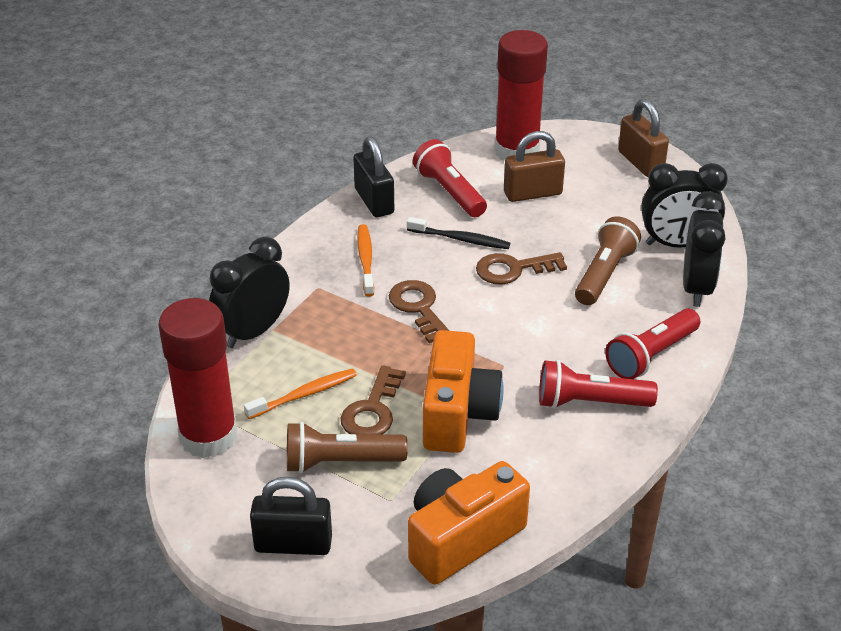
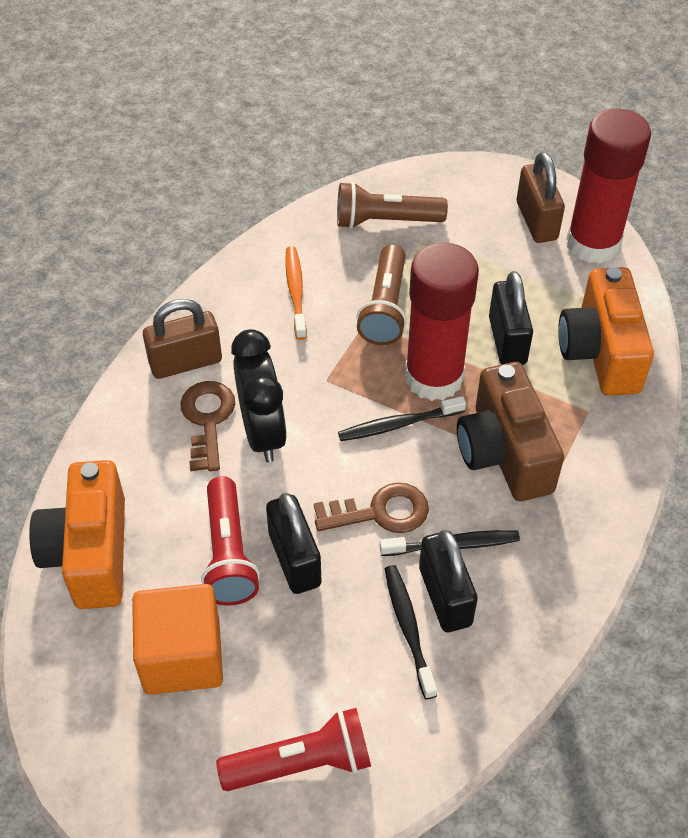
black clock: 3 -> 1
black padlock: 2 -> 3
black toothbrush: 1 -> 3
brown camera: 0 -> 1
brown key: 3 -> 2
orange cube: 0 -> 1
orange toothbrush: 2 -> 1
red flashlight: 3 -> 2

